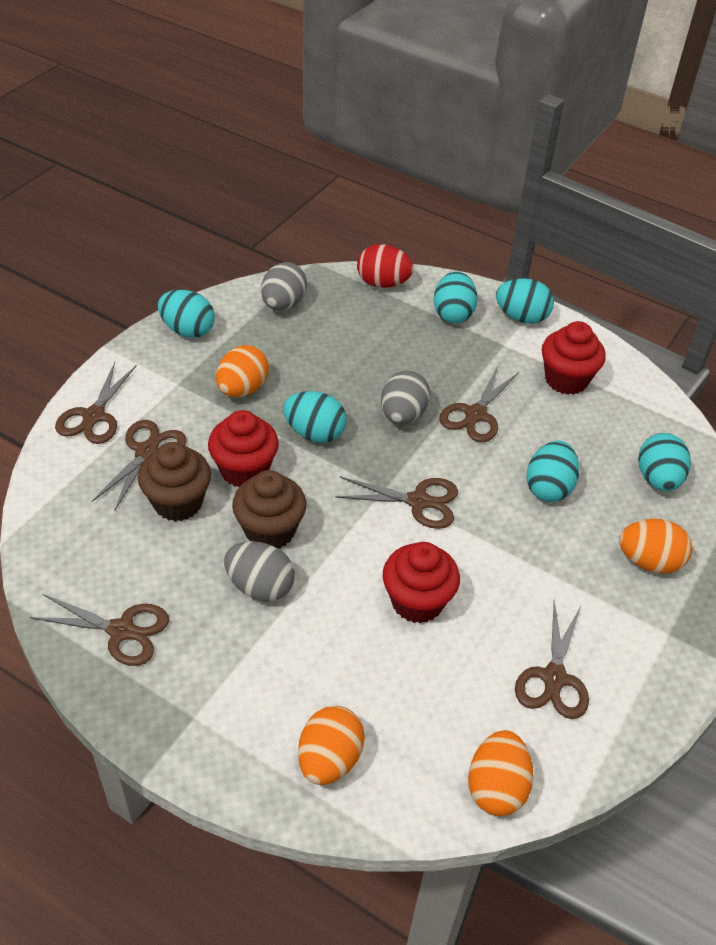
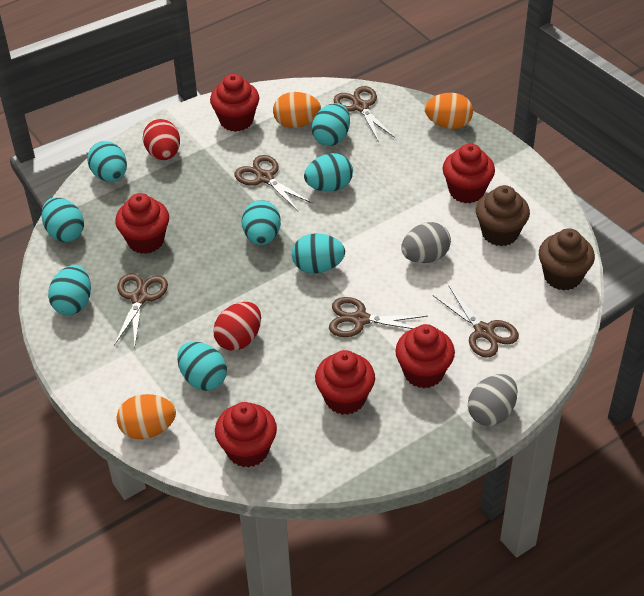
brown scissors: 6 -> 5
grey egg: 3 -> 2
orange egg: 4 -> 3
red cupcake: 3 -> 6
red egg: 1 -> 2
turquoise egg: 6 -> 8

